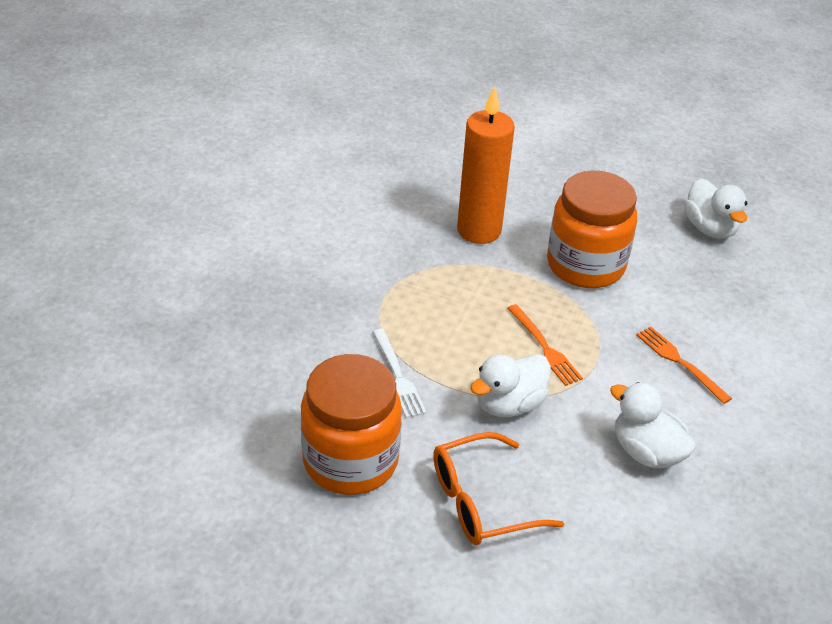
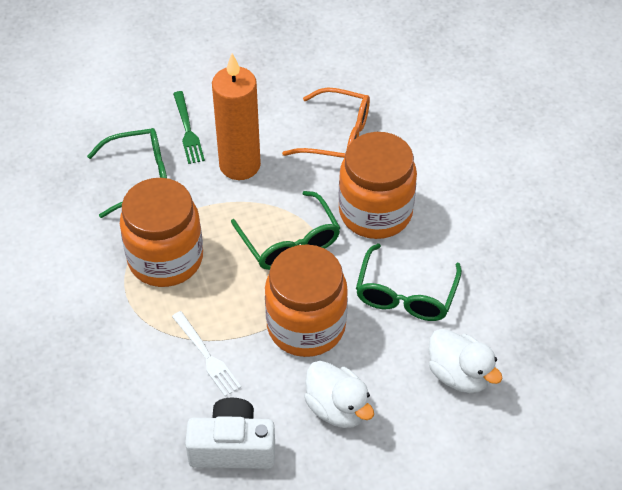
green fork: 0 -> 1
green glasses: 0 -> 3
orange fork: 2 -> 0
orange jar: 2 -> 3
white camera: 0 -> 1
white duck: 3 -> 2

